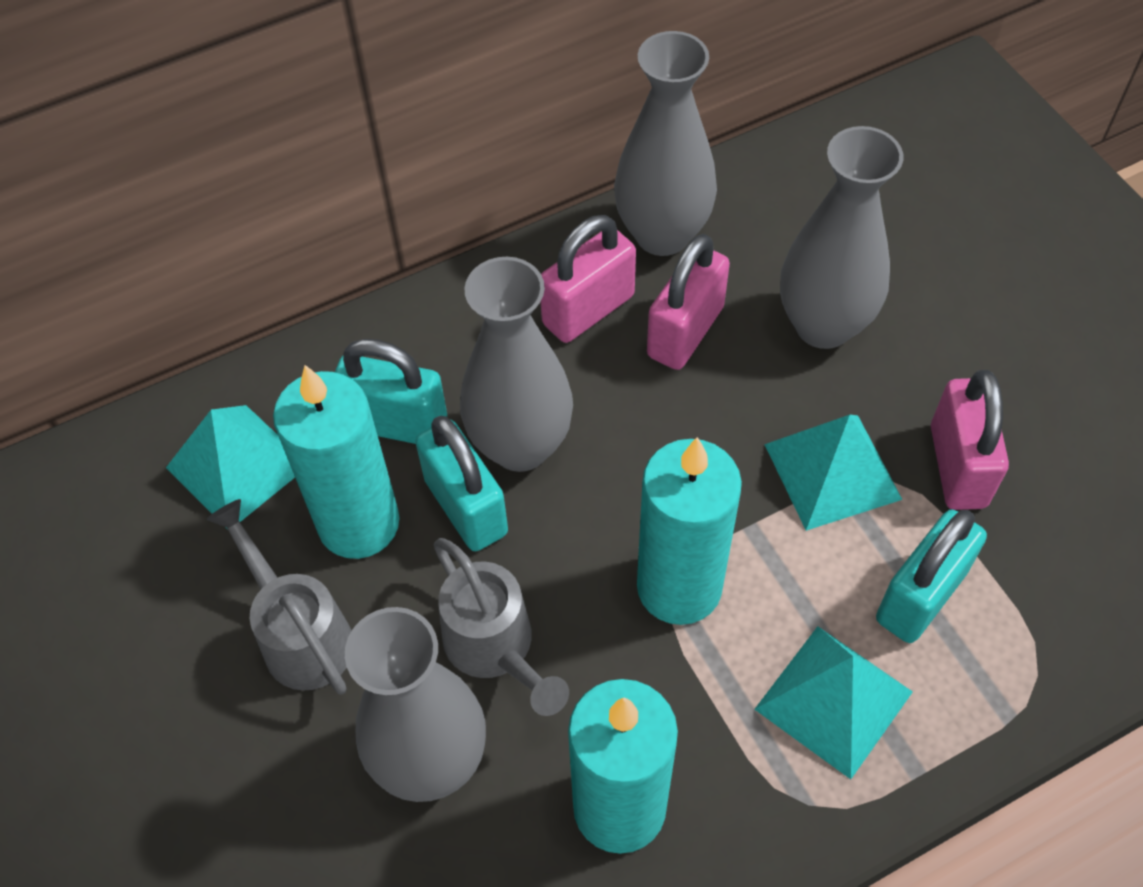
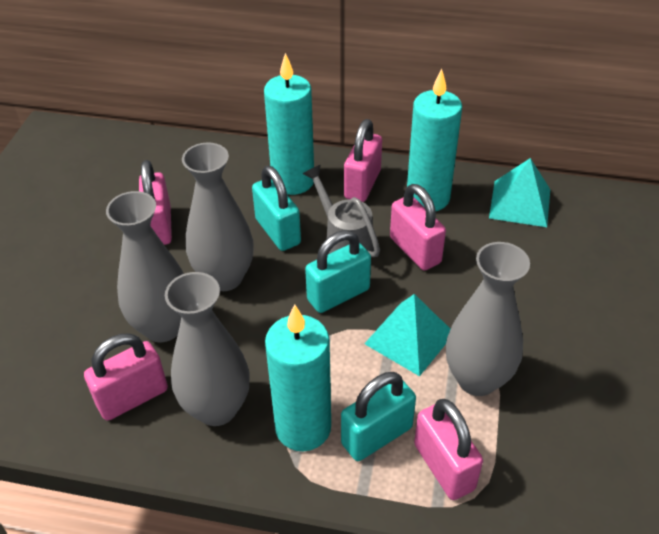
grey watering can: 2 -> 1
pink padlock: 3 -> 5
turquoise pyramid: 3 -> 2

